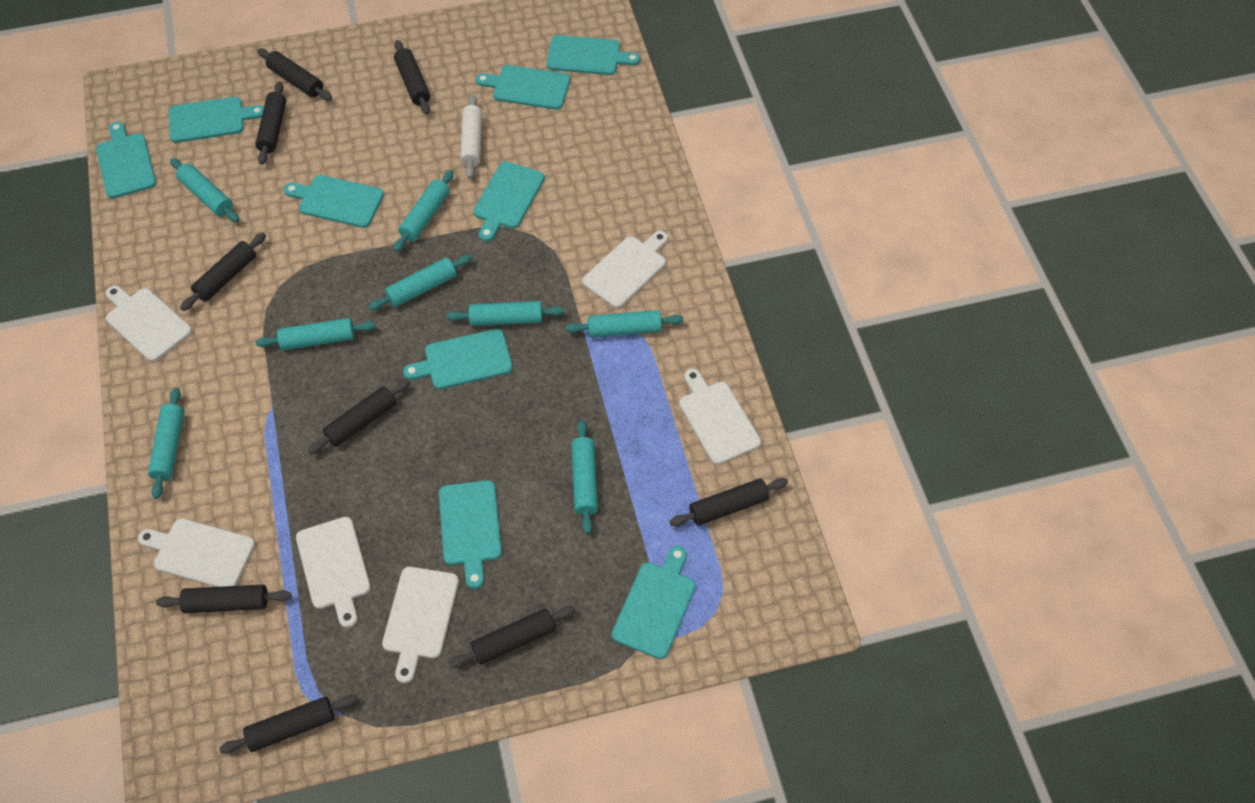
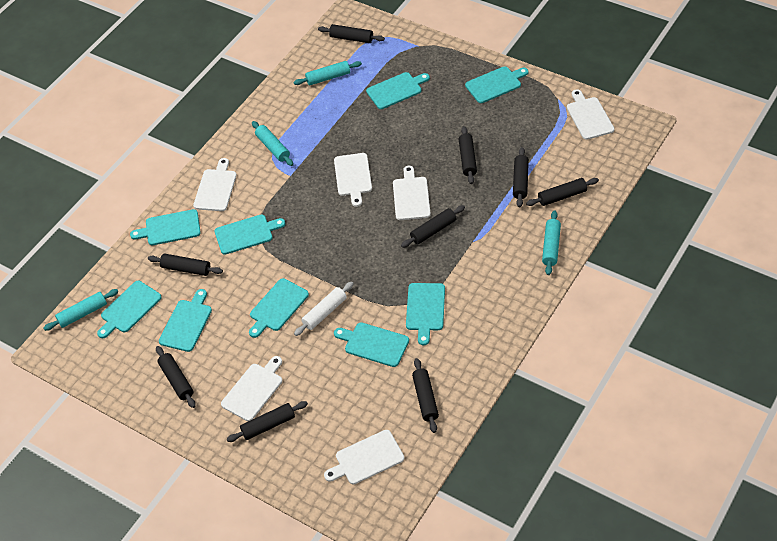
turquoise rolling pin: 8 -> 4

